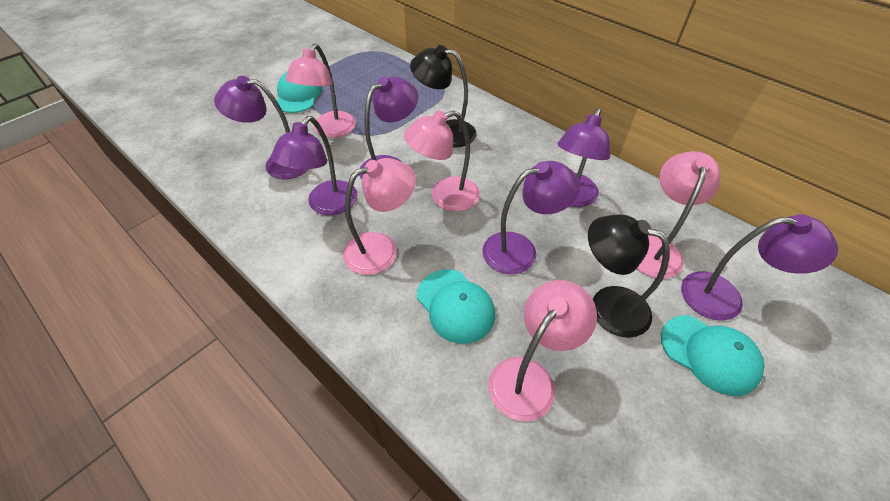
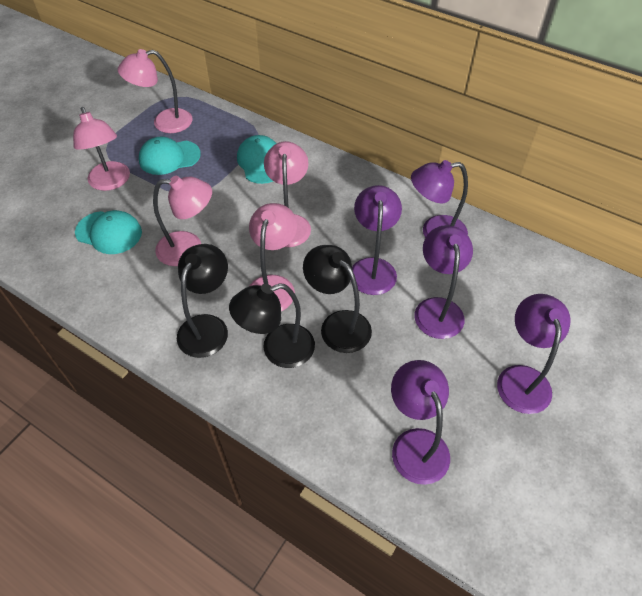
black lamp: 2 -> 3
purple lamp: 6 -> 5

